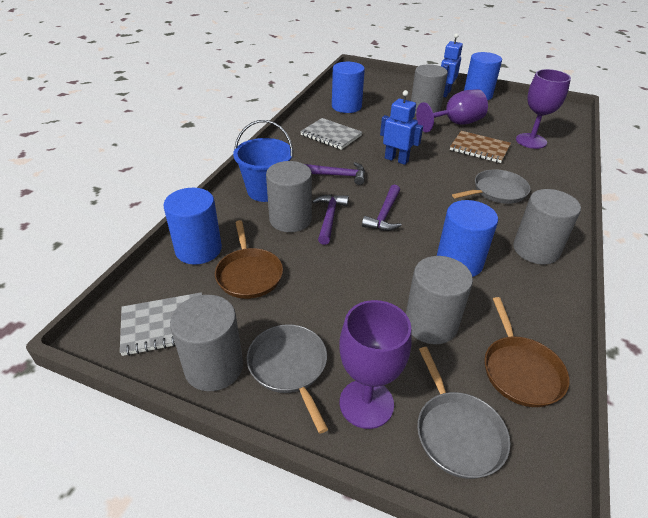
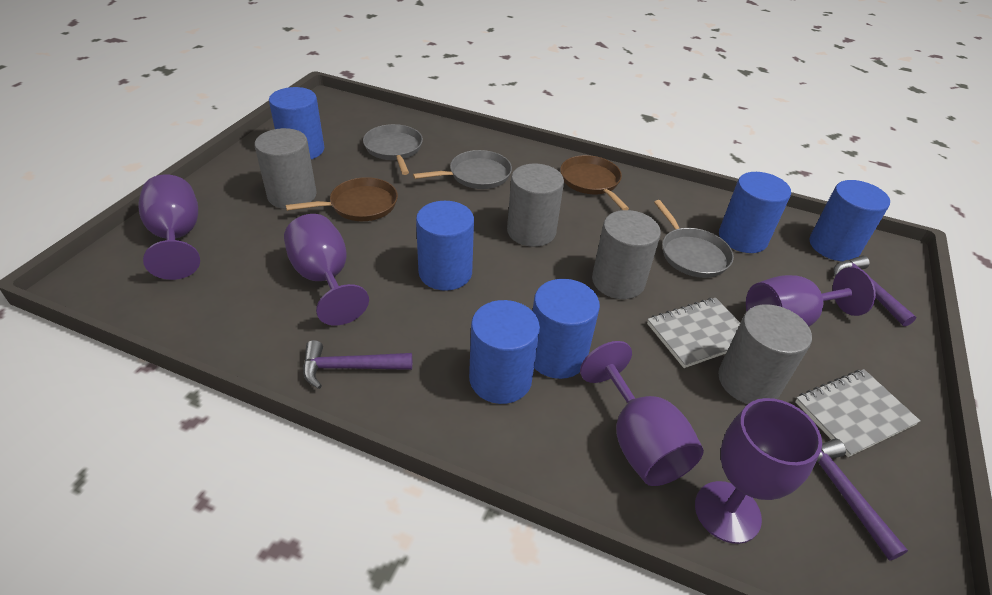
blue bucket: 1 -> 0
blue cylinder: 4 -> 6
blue robot: 2 -> 0
brown notebook: 1 -> 0
grey cylinder: 5 -> 4
purple goblet: 3 -> 5

